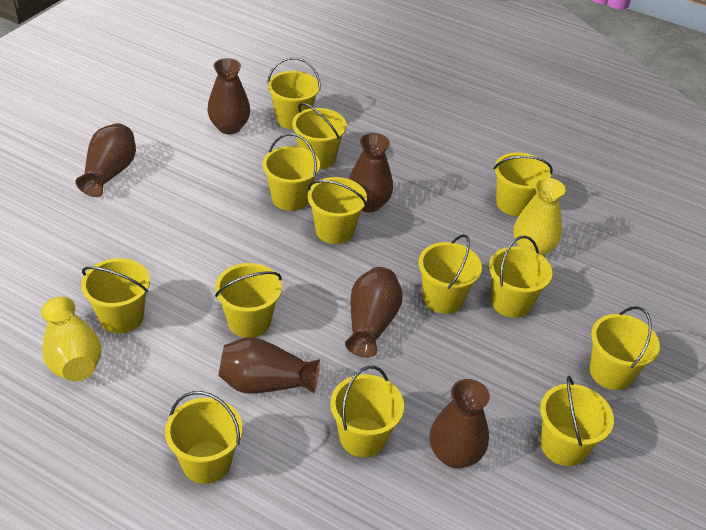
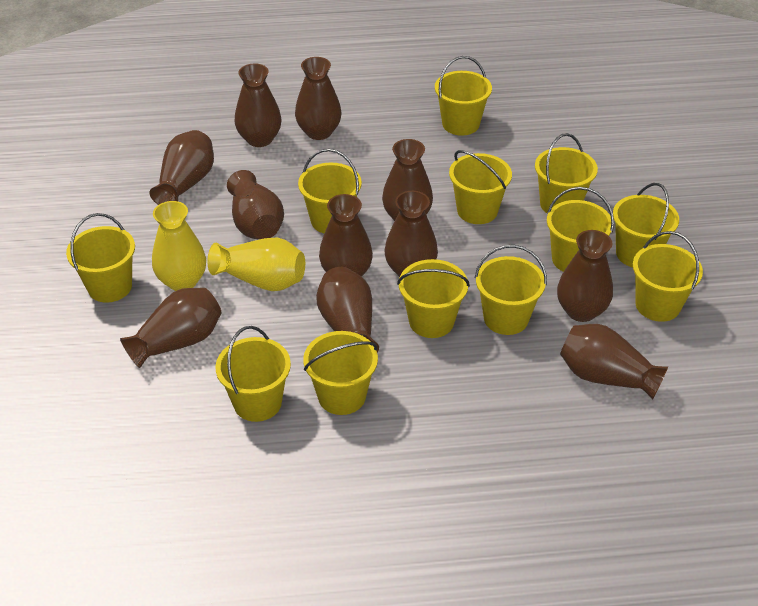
brown vase: 6 -> 11
yellow bucket: 13 -> 12

